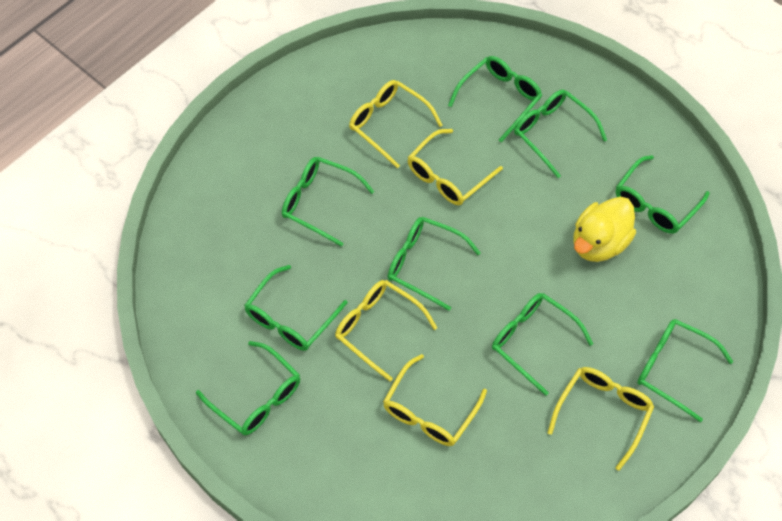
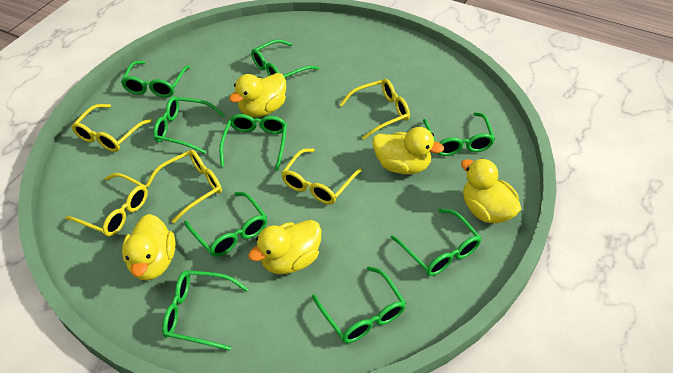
yellow duck: 1 -> 5

